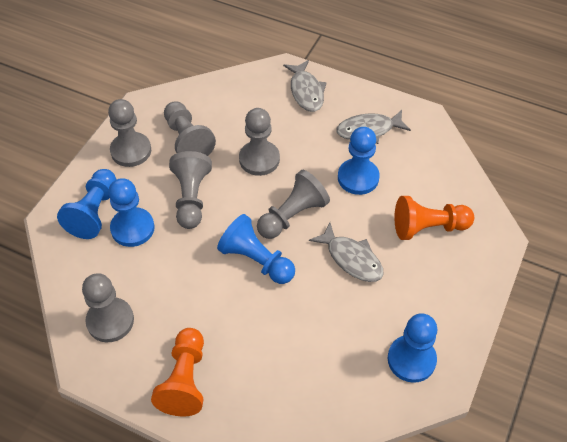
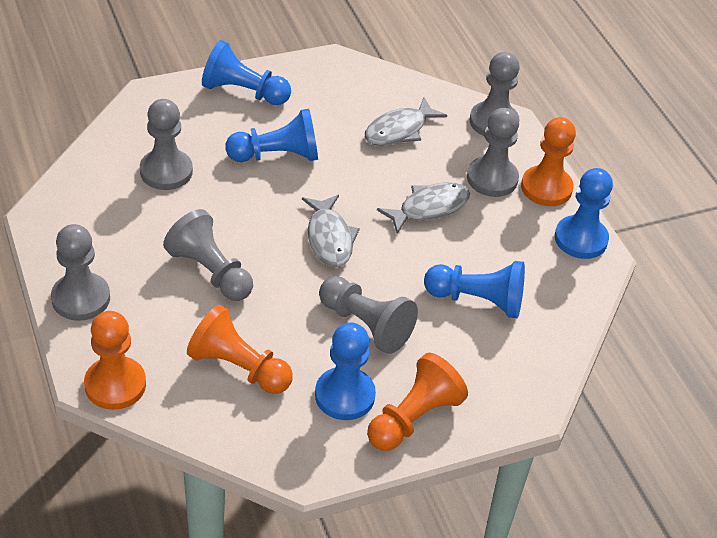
orange pawn: 2 -> 4

